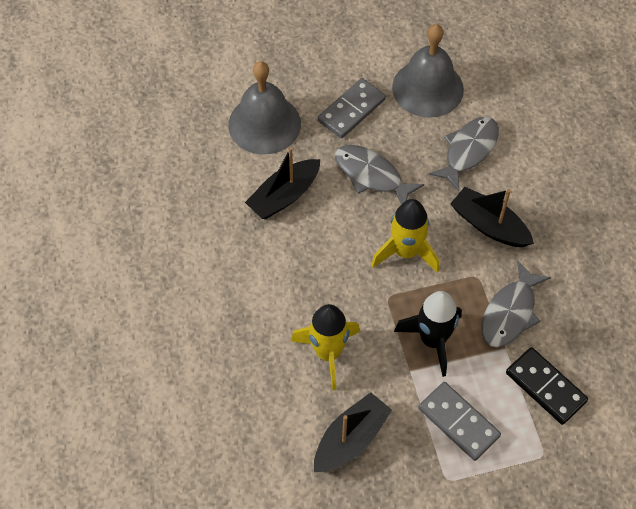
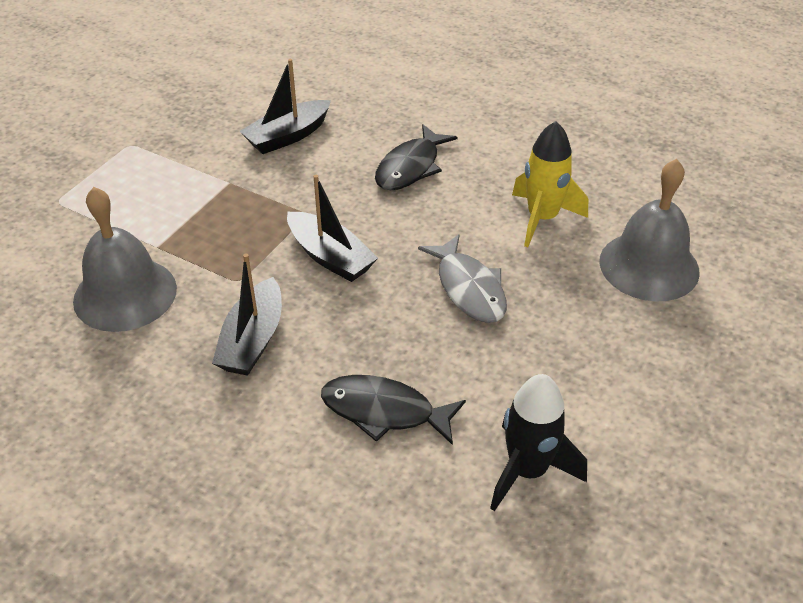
black domino: 1 -> 0
black fish: 0 -> 2
grey domino: 2 -> 0
grey fish: 3 -> 1
yellow rocket: 2 -> 1

